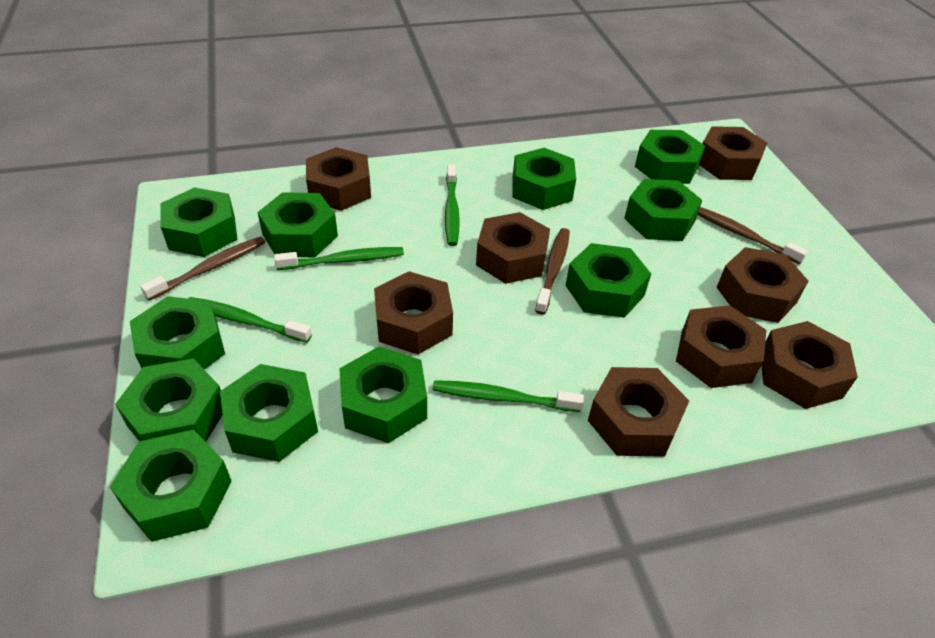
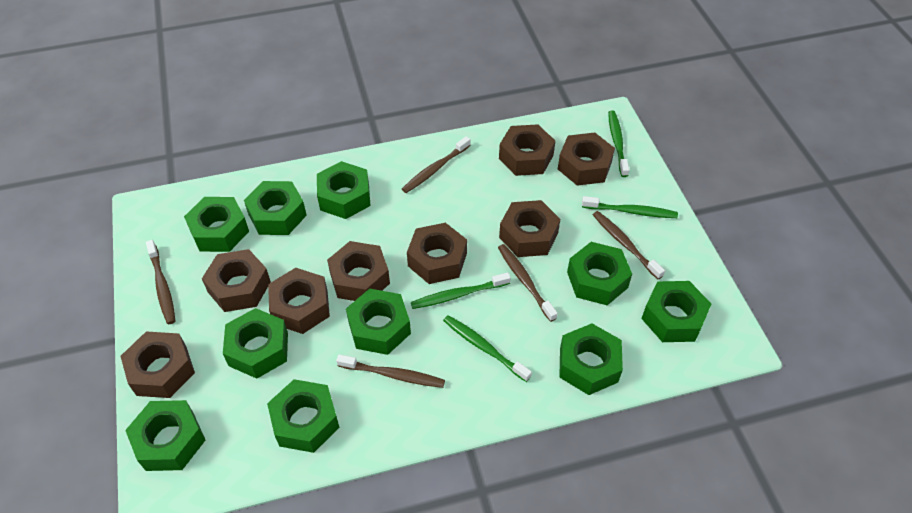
brown toothbrush: 3 -> 5
green nut: 11 -> 10

